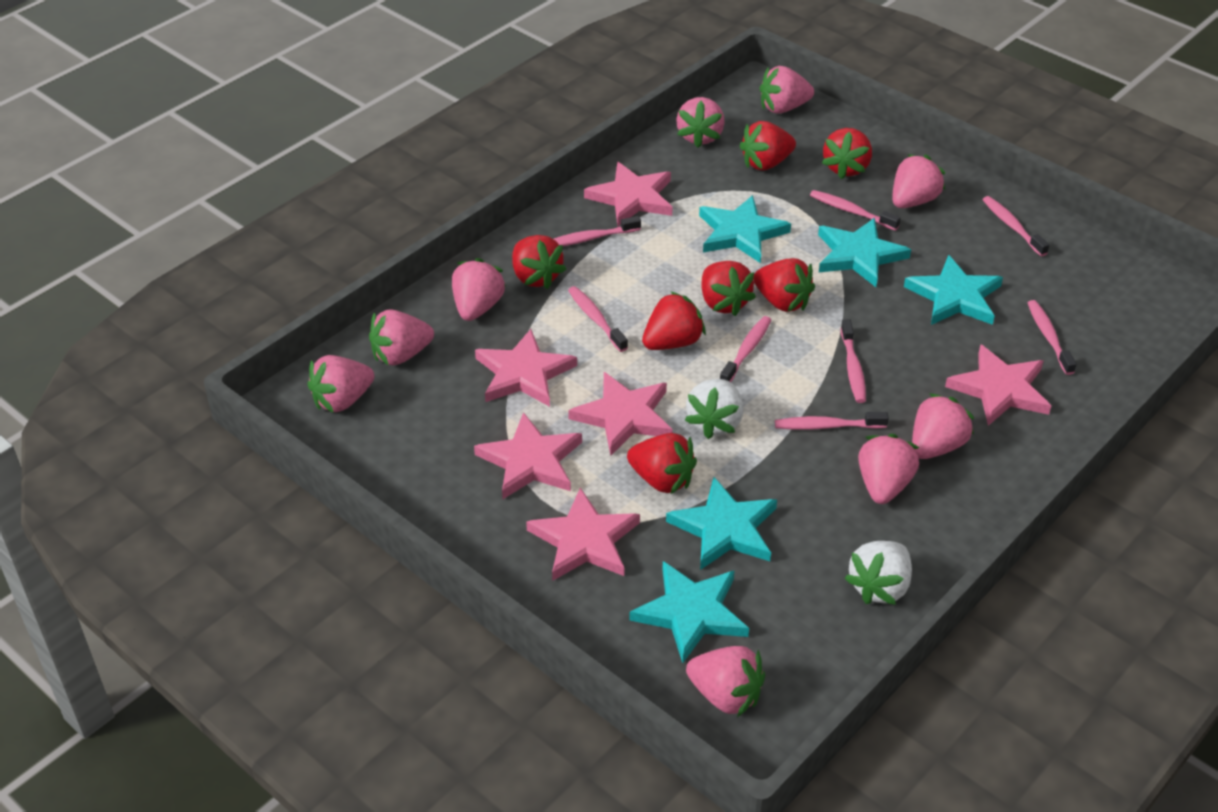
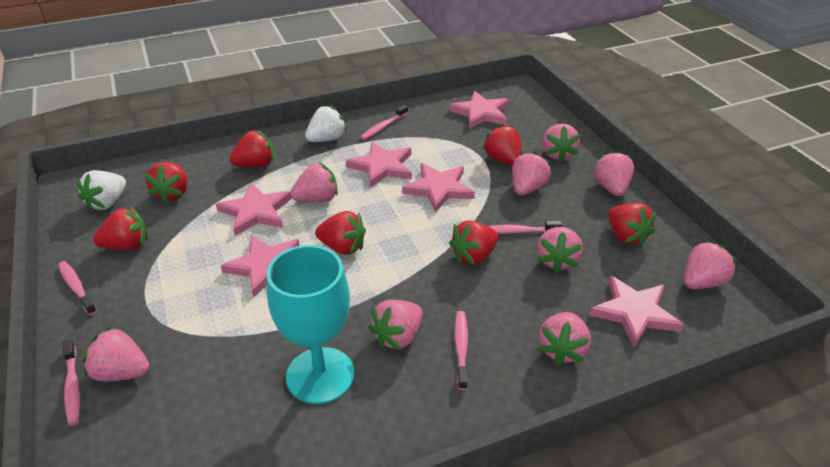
pink toothbrush: 8 -> 5
turquoise goblet: 0 -> 1
turquoise star: 5 -> 0

